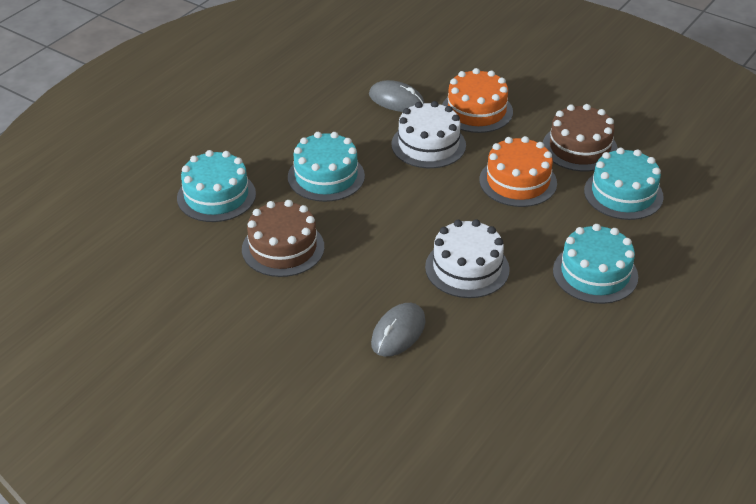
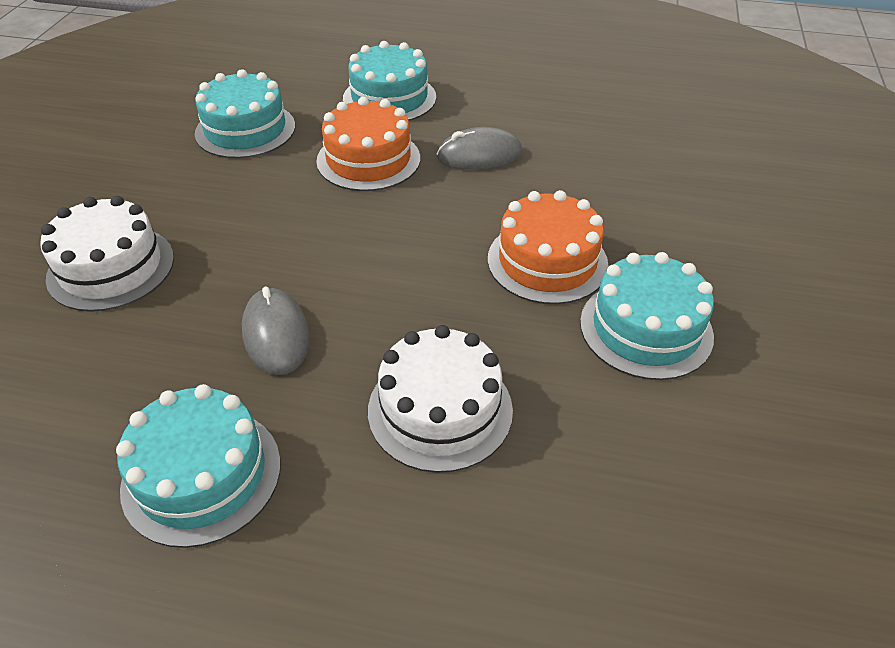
brown cake: 2 -> 0

